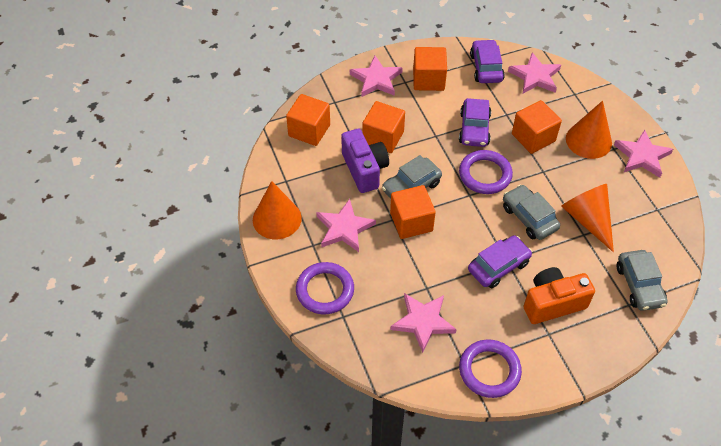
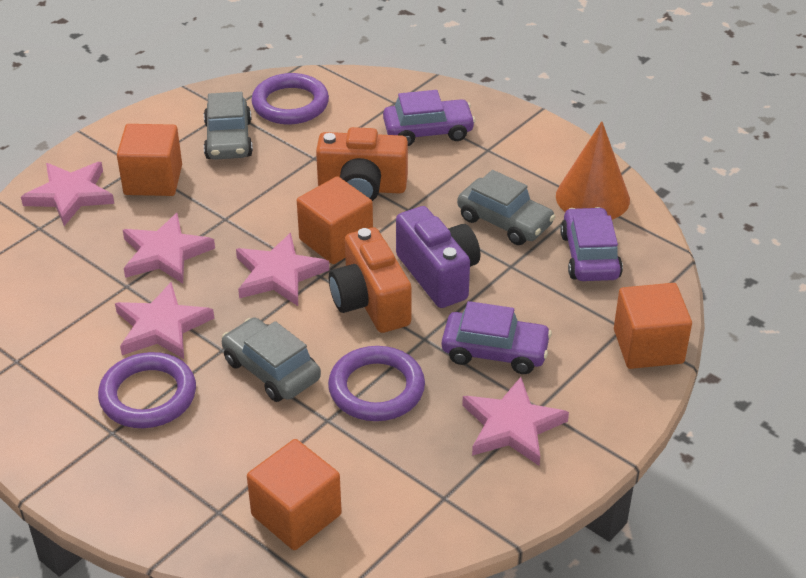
orange camera: 1 -> 2
orange cone: 3 -> 1
orange cube: 5 -> 4

